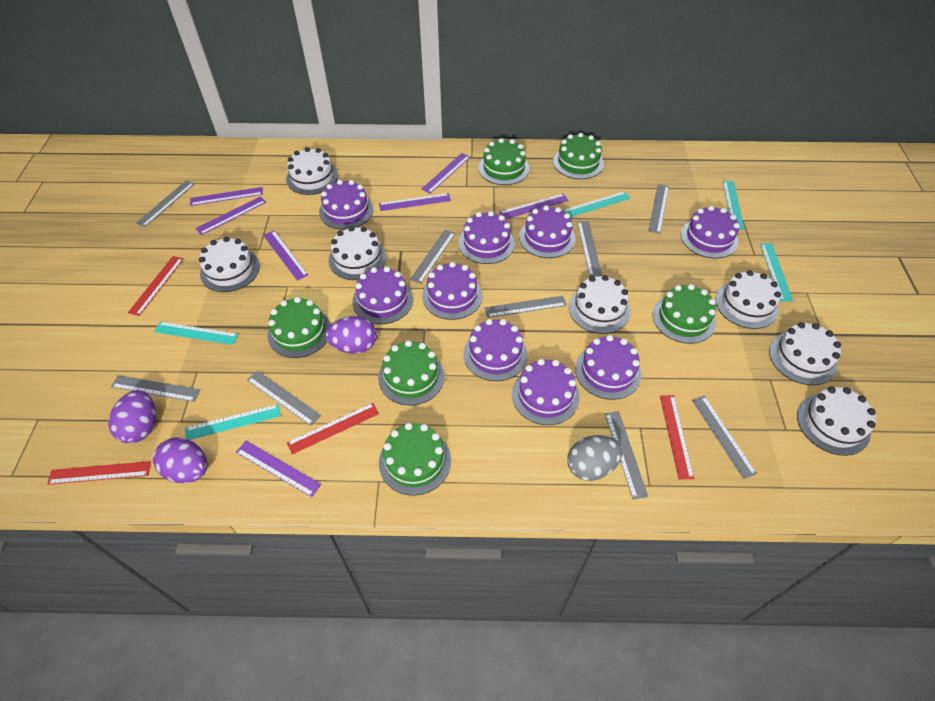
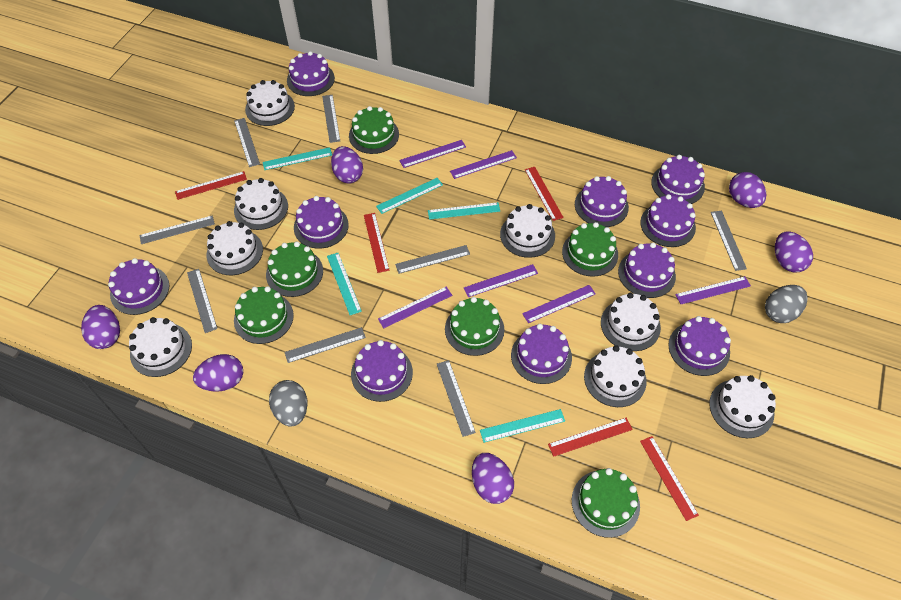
grey egg: 1 -> 2
grey ruler: 9 -> 8
purple cake: 9 -> 10
purple egg: 3 -> 6
purple ruler: 7 -> 6
red ruler: 4 -> 5
white cake: 7 -> 8

